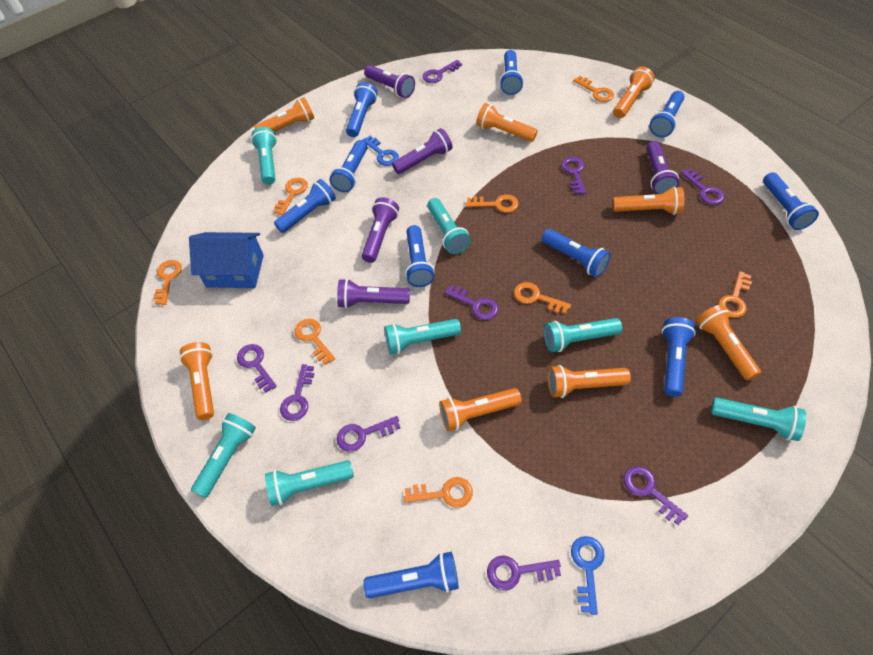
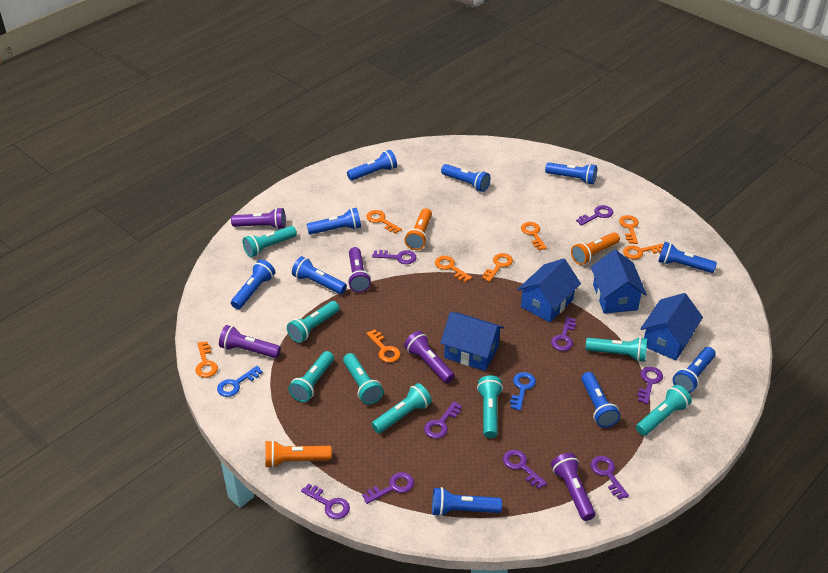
blue house: 1 -> 4
orange flashlight: 8 -> 3
turquoise flashlight: 7 -> 8

